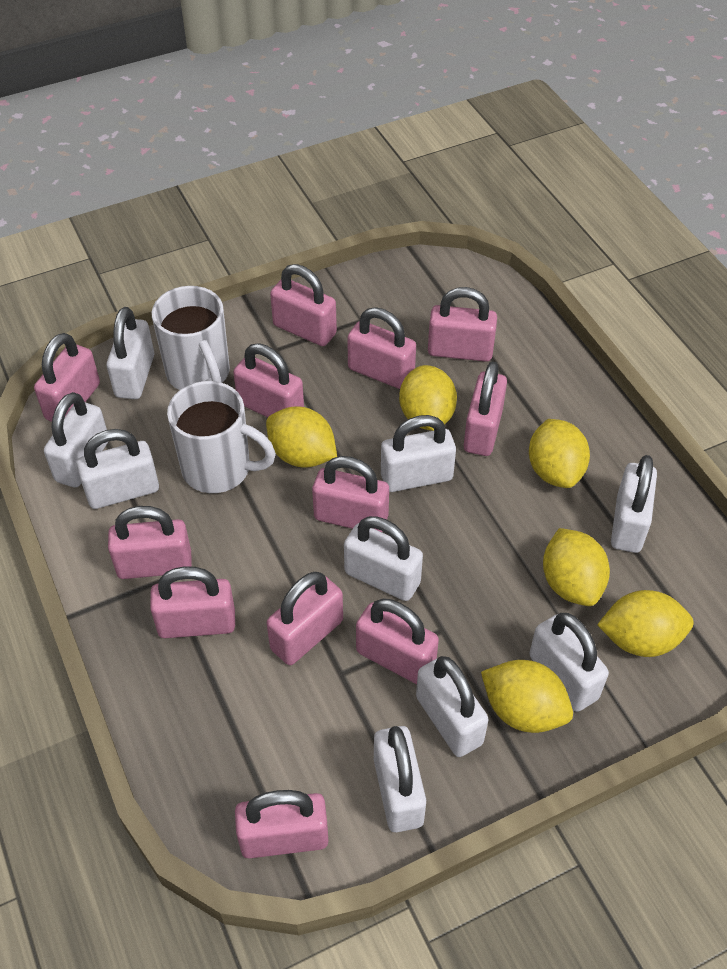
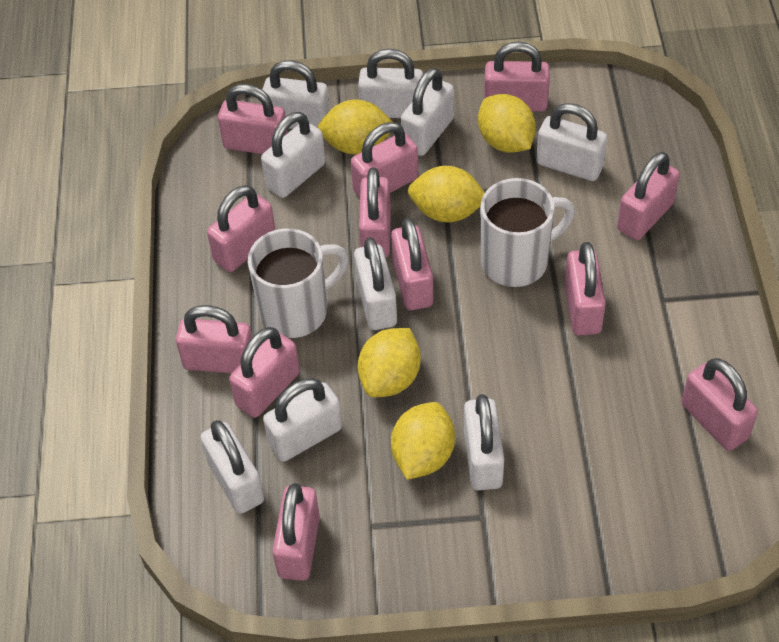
yellow lemon: 6 -> 5

